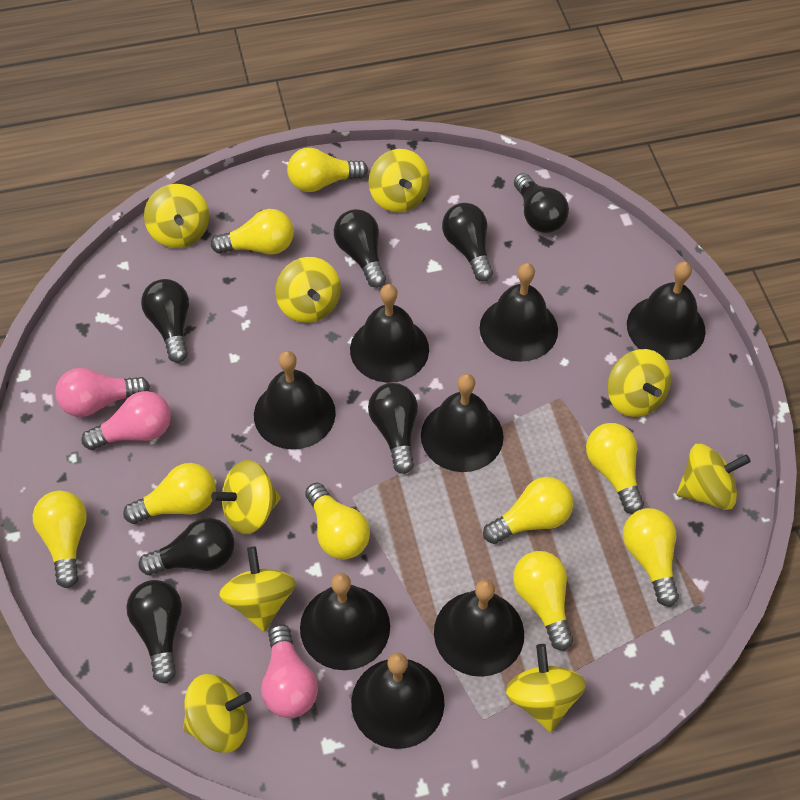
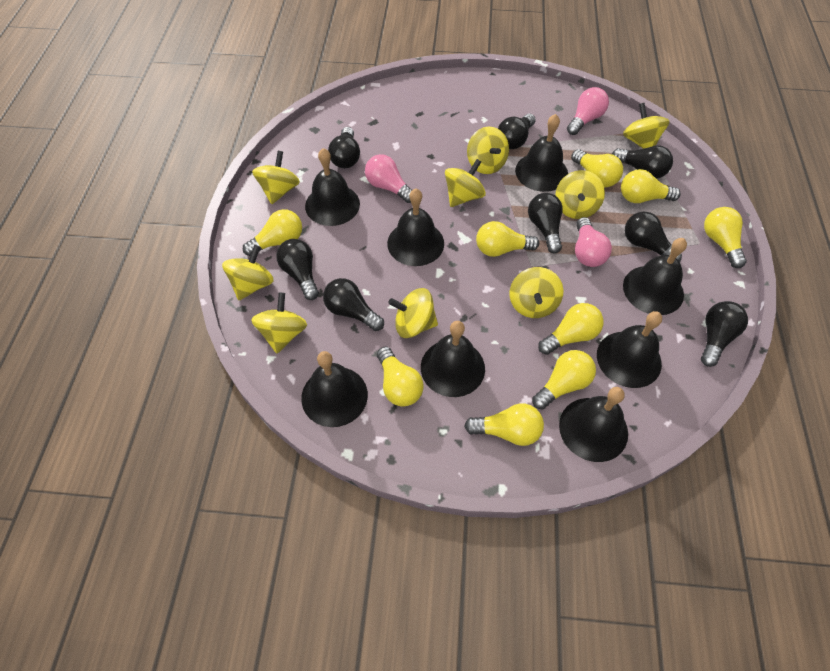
black light bulb: 7 -> 8

